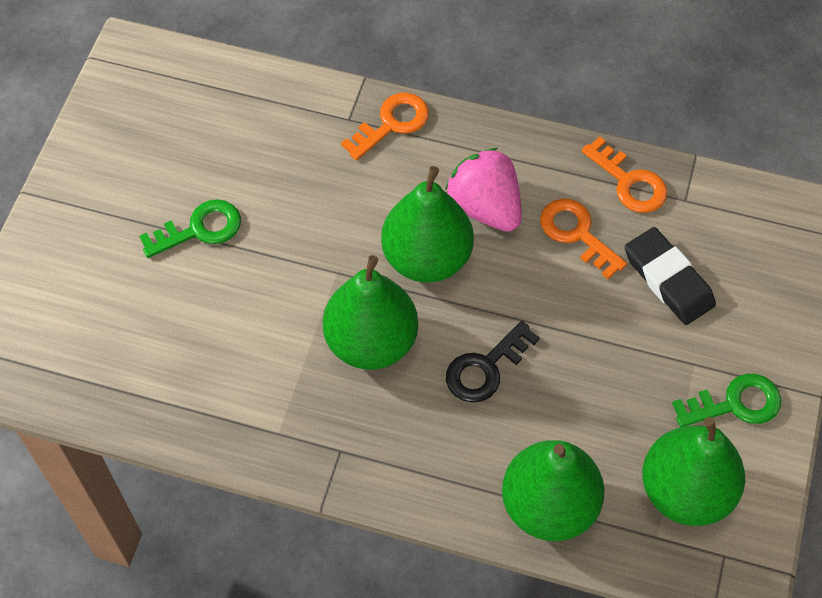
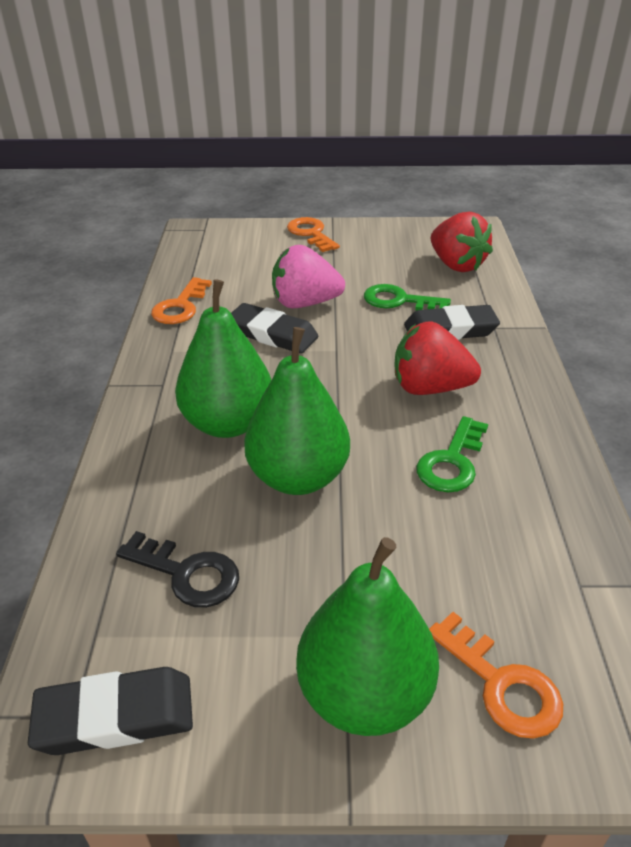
black eraser: 1 -> 3
green pear: 4 -> 3
red strawberry: 0 -> 2

